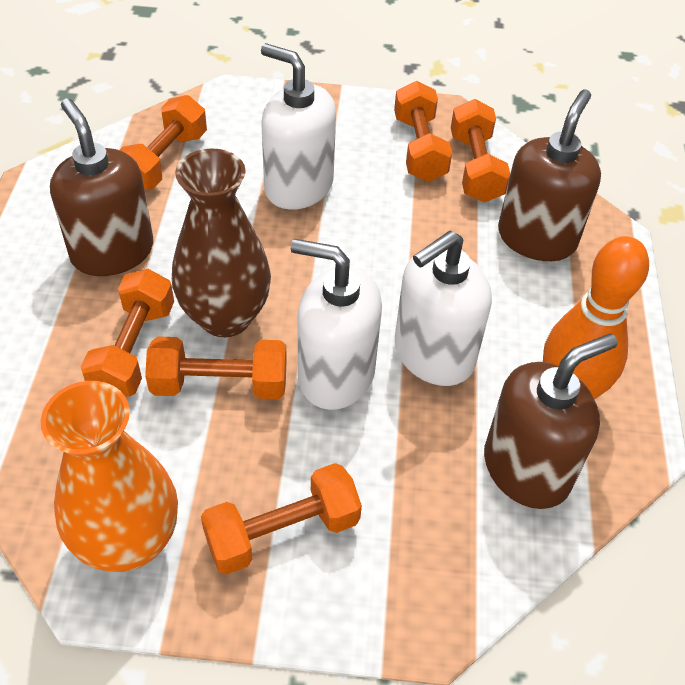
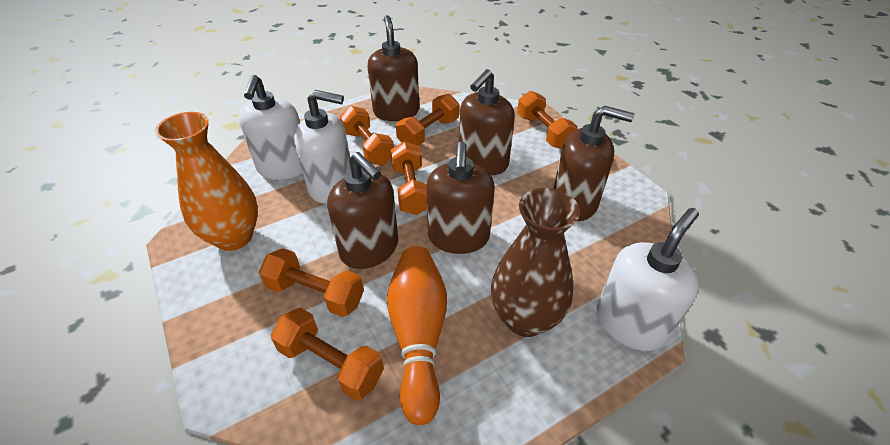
brown soap dispenser: 3 -> 5

